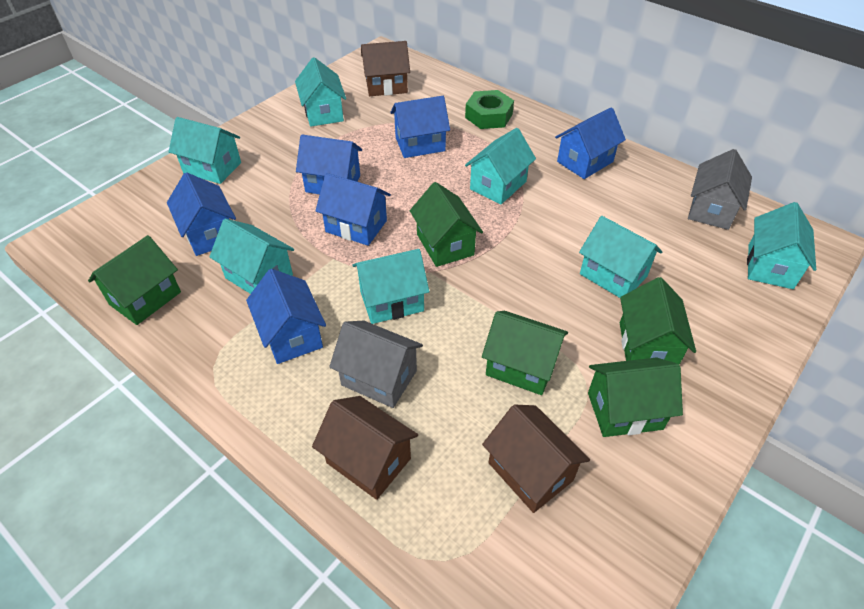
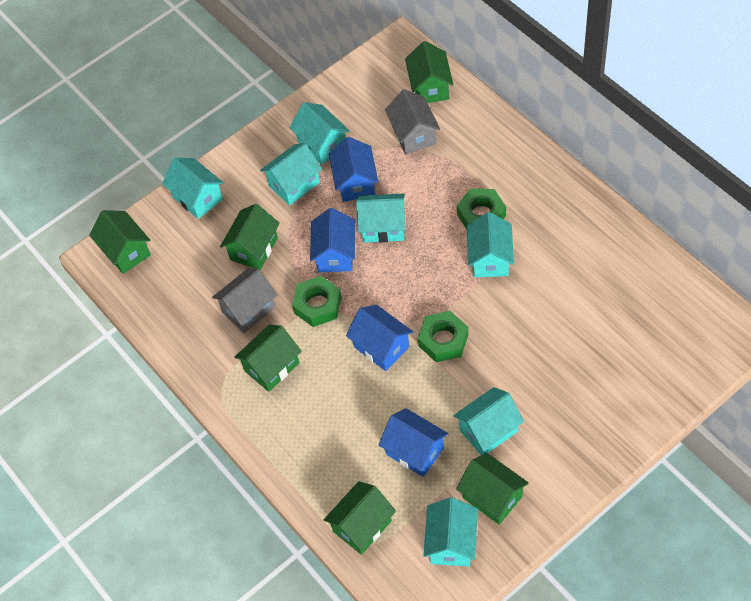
blue house: 6 -> 4
brown house: 3 -> 0
green house: 5 -> 6
green nut: 1 -> 3

